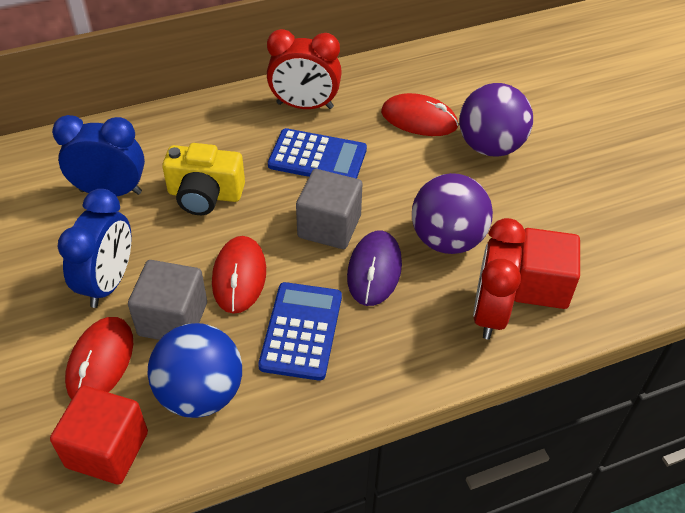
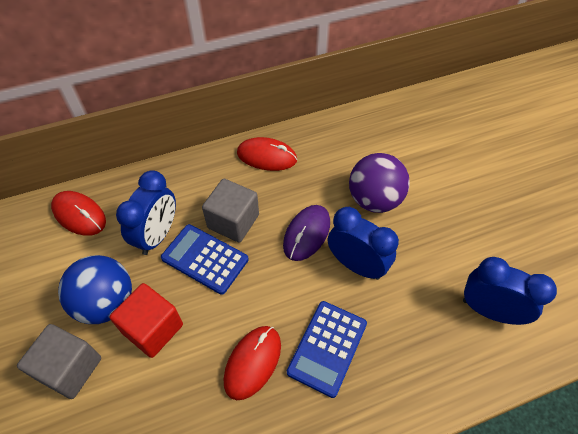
blue clock: 2 -> 3
purple ball: 2 -> 1
red clock: 2 -> 0
red cube: 2 -> 1
yellow camera: 1 -> 0

